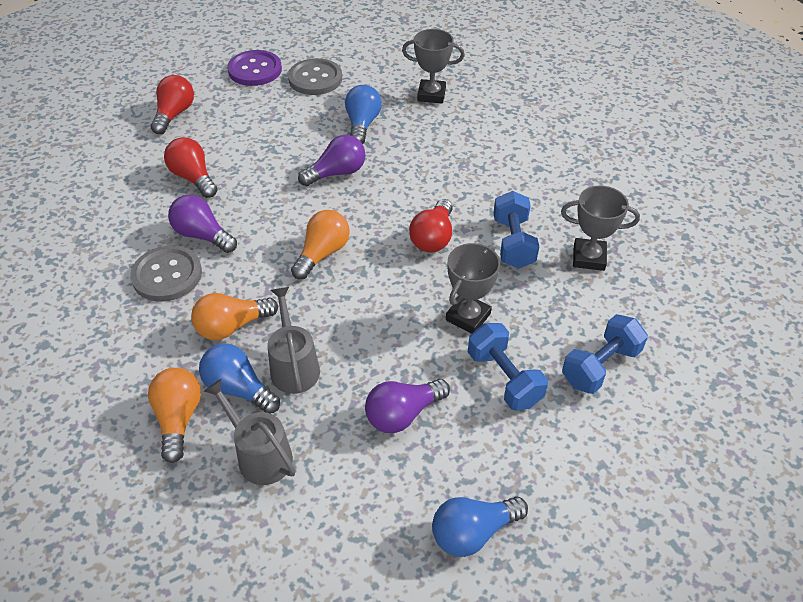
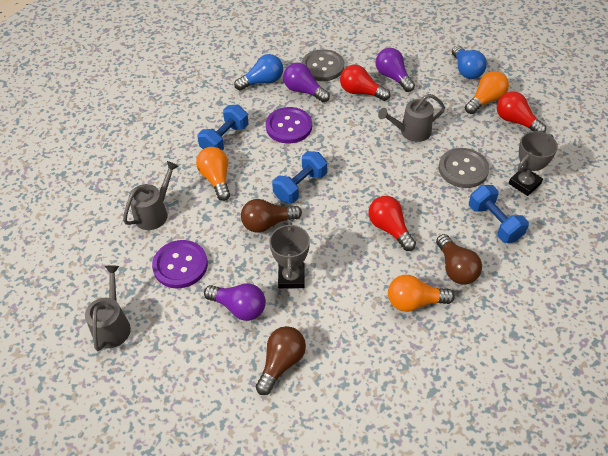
blue light bulb: 3 -> 2
brown light bulb: 0 -> 3
grey trophy: 3 -> 2
grey watering can: 2 -> 3
purple button: 1 -> 2

